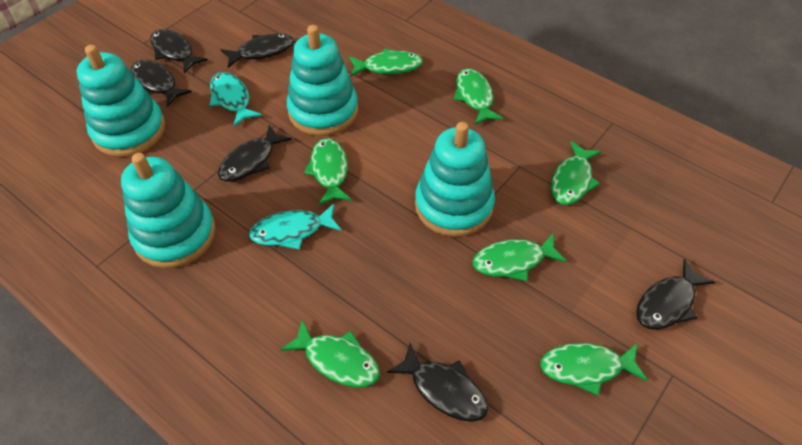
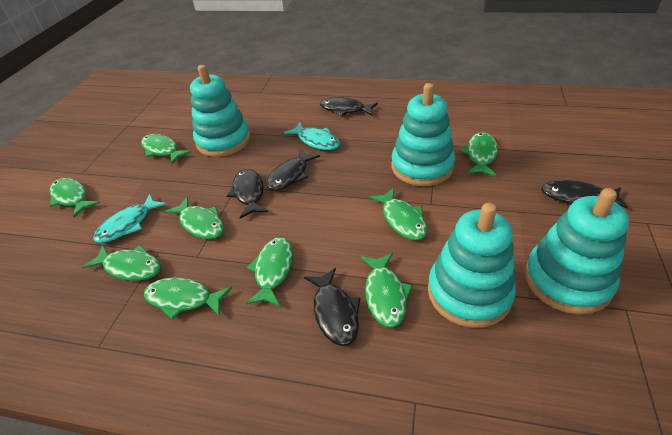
black fish: 6 -> 5
green fish: 7 -> 9

